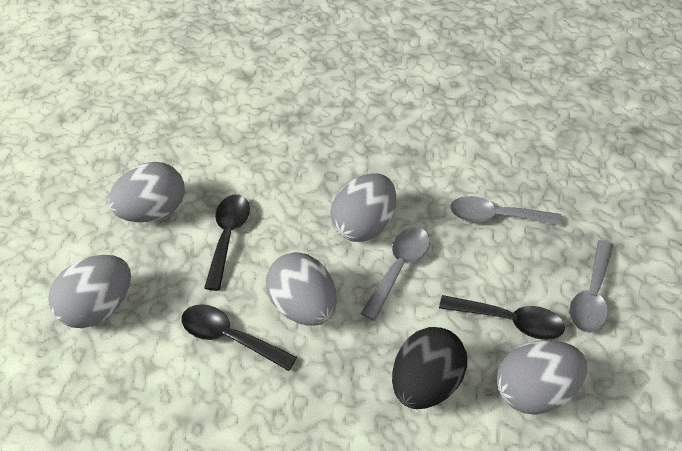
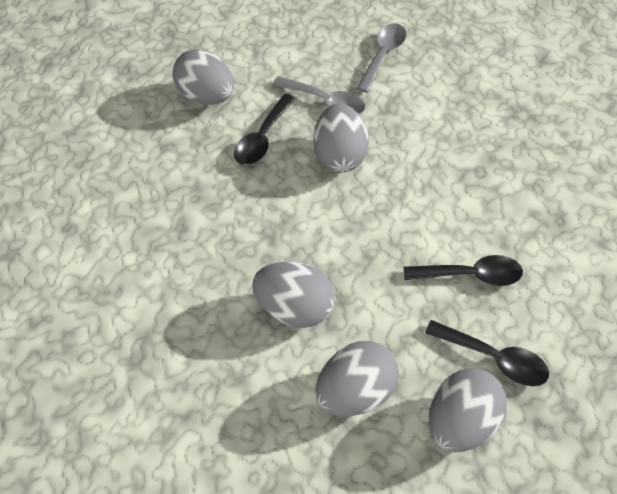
black egg: 1 -> 0
grey spoon: 3 -> 2

